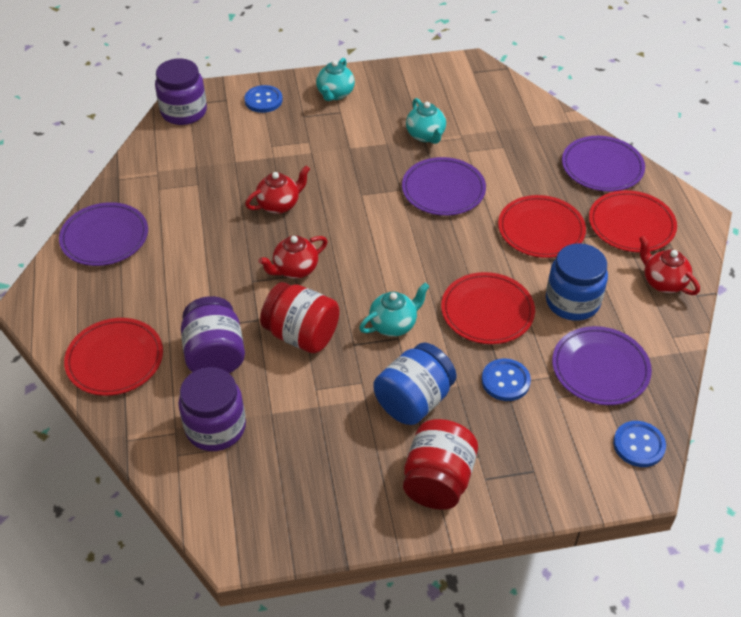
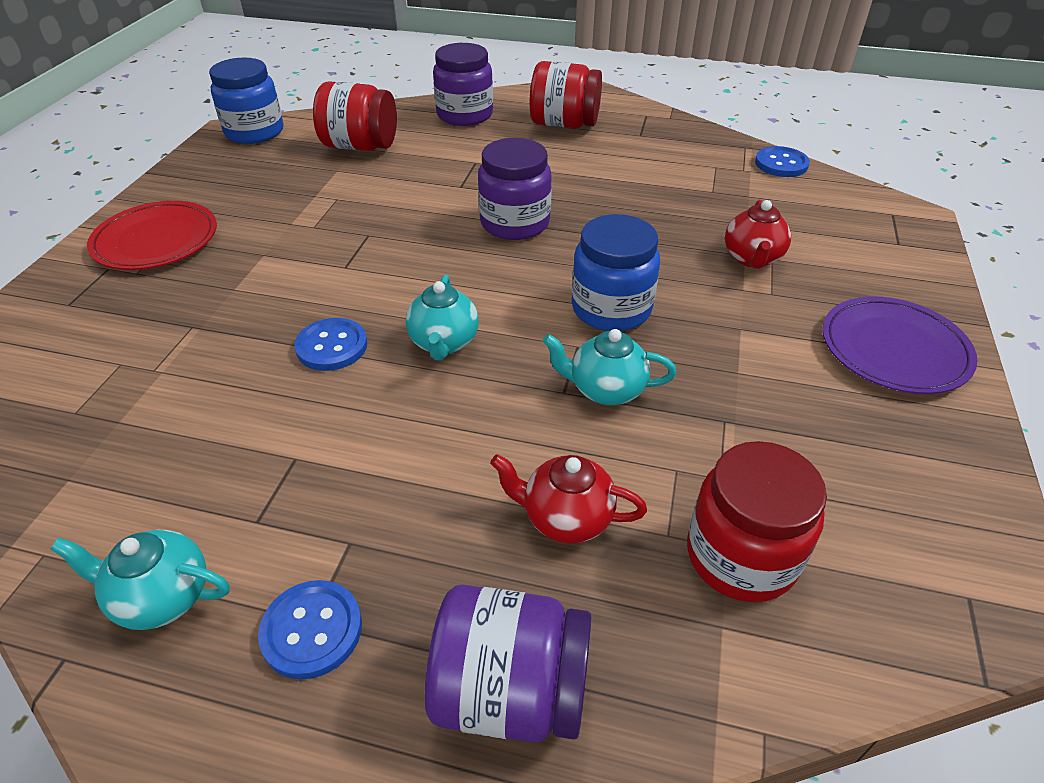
purple plate: 4 -> 1
red jar: 2 -> 3
red plate: 4 -> 1
red teapot: 3 -> 2

